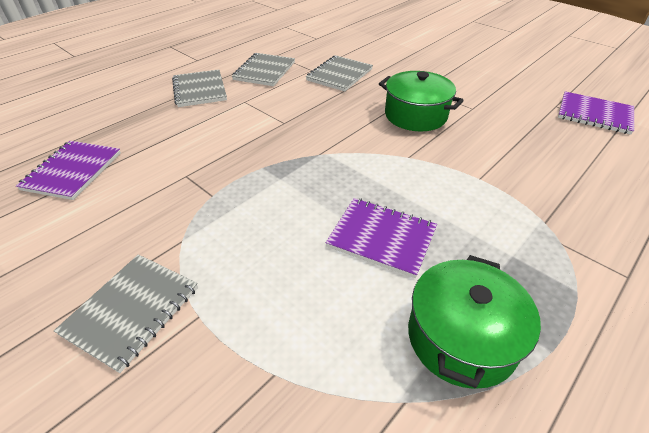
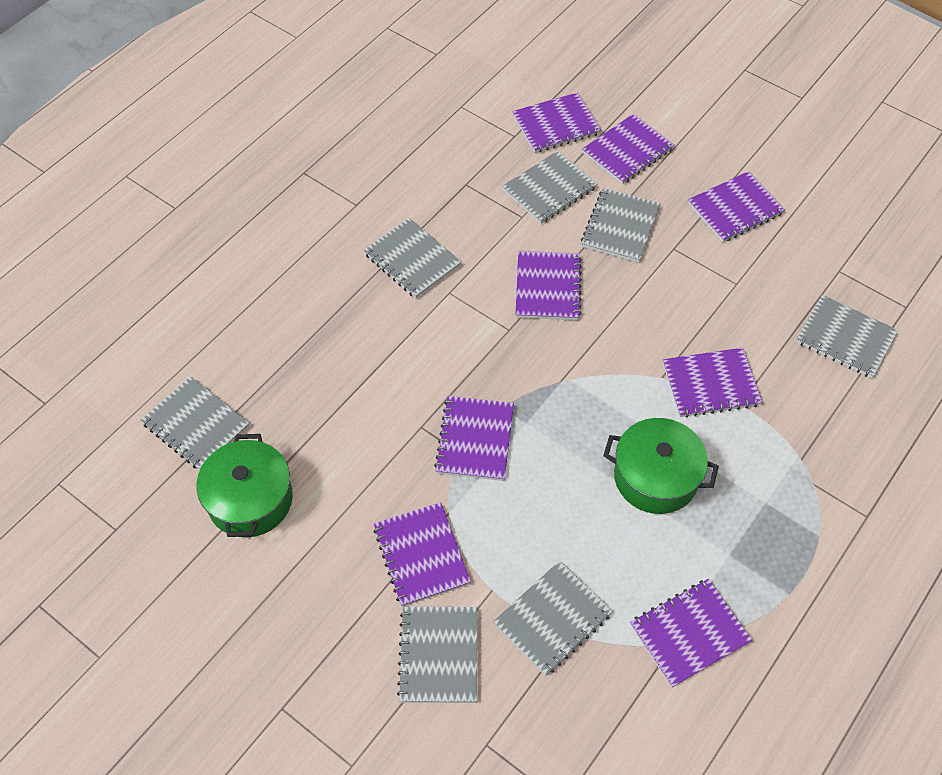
grey notebook: 4 -> 7
purple notebook: 3 -> 8

